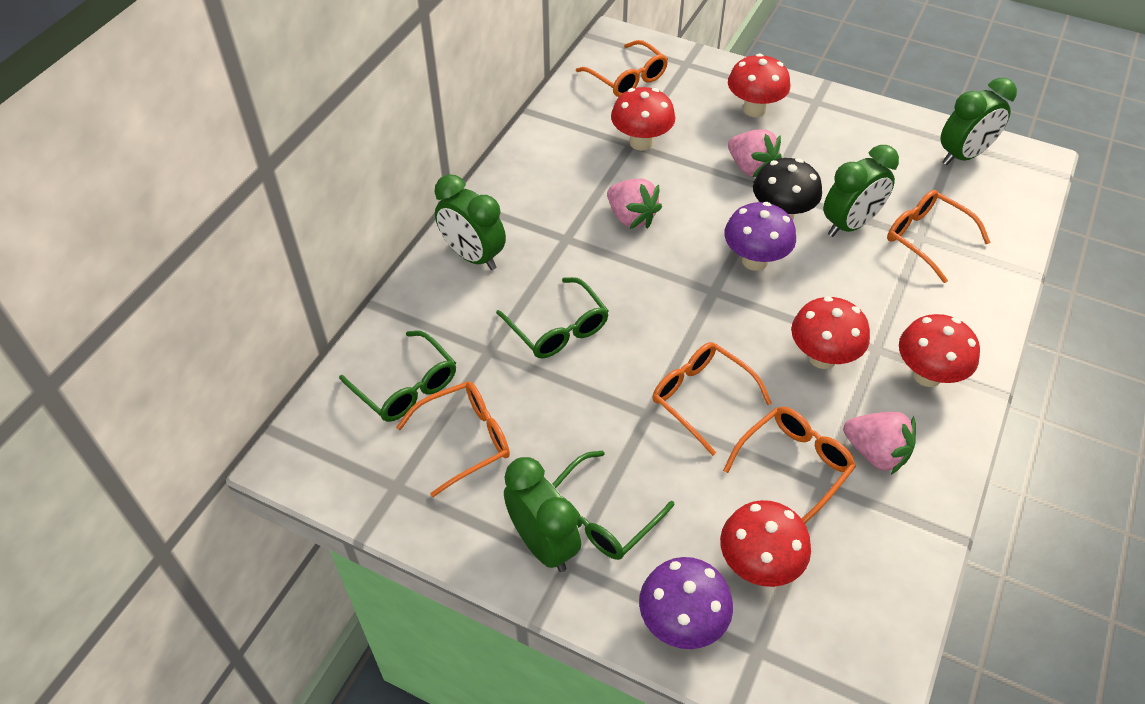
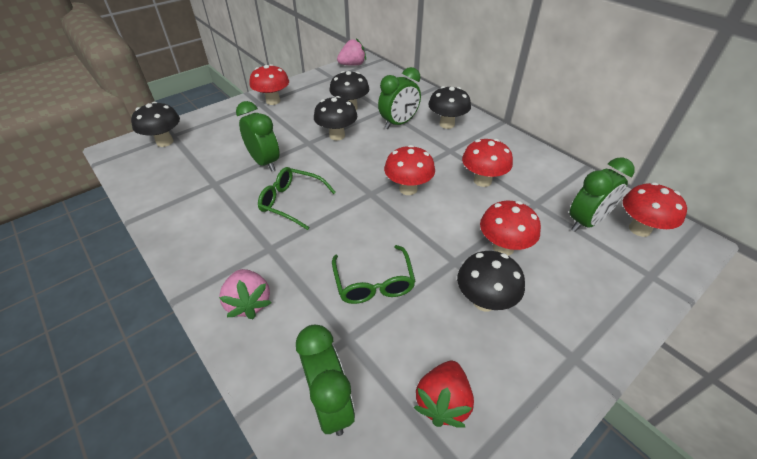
black mushroom: 1 -> 5
green glasses: 3 -> 2
orange glasses: 5 -> 0
pink strawberry: 3 -> 2
purple mushroom: 2 -> 0
red strawberry: 0 -> 1

